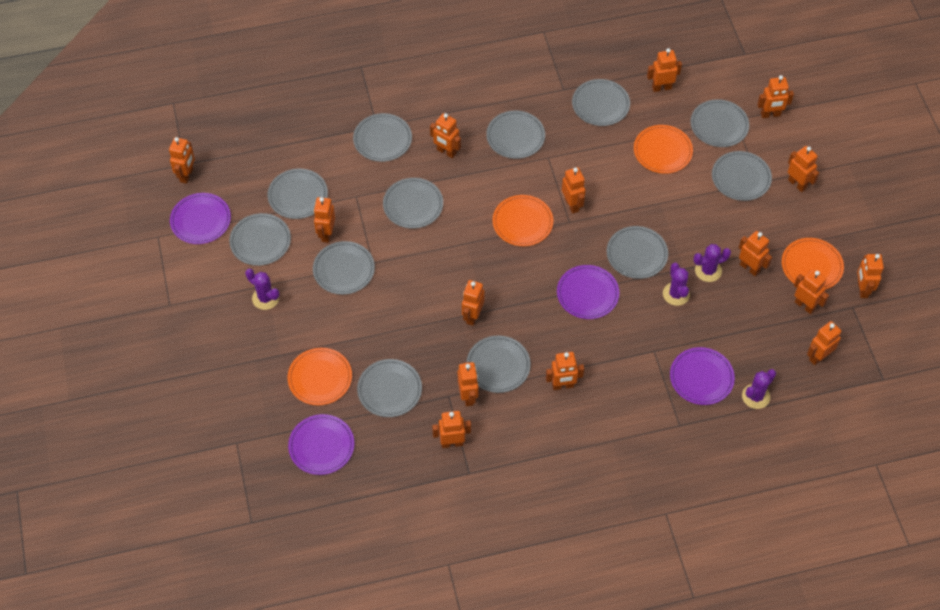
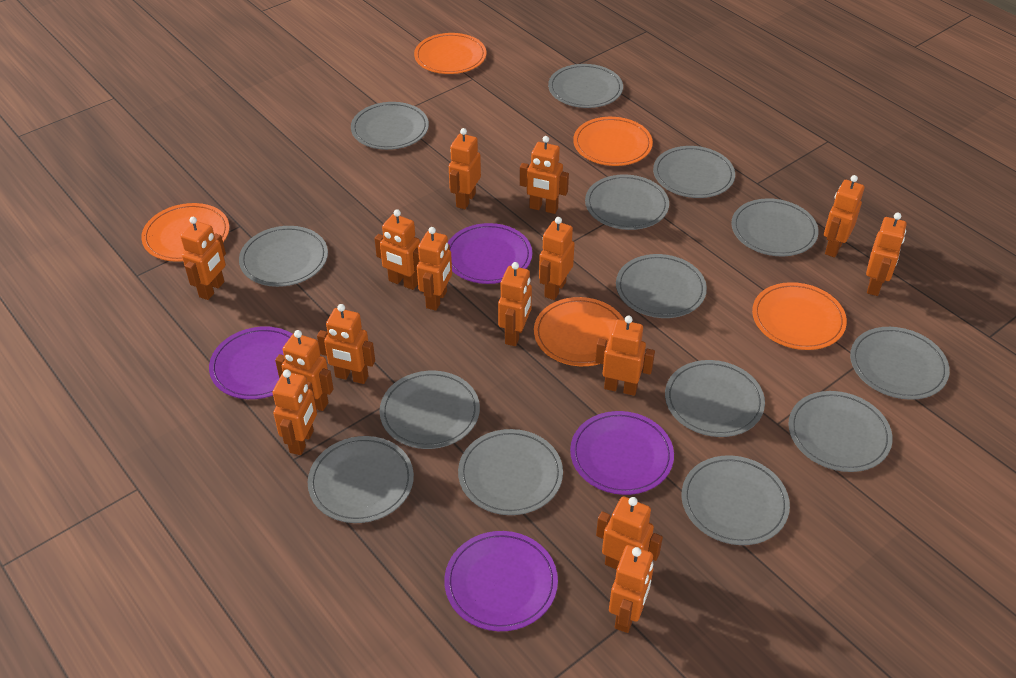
grey plate: 12 -> 14
orange plate: 4 -> 5
purple cactus: 4 -> 0

